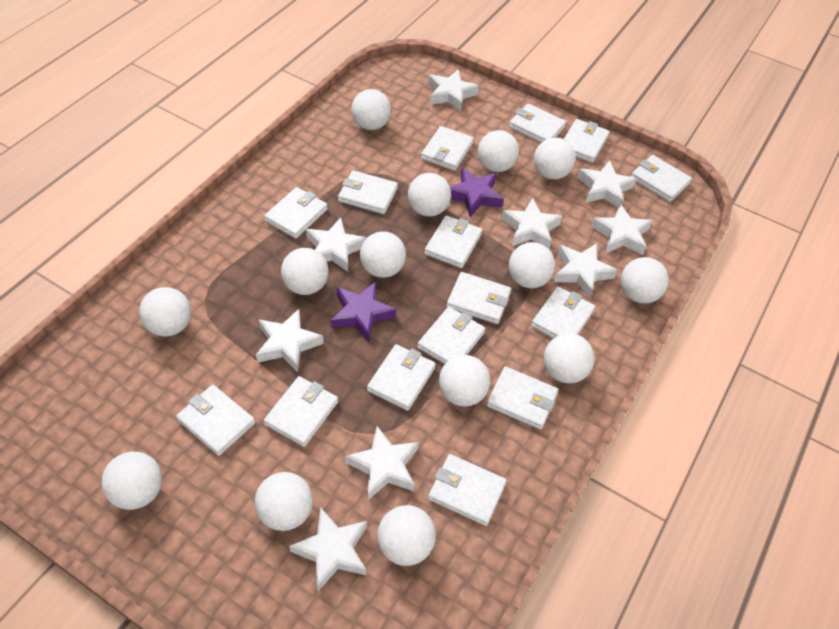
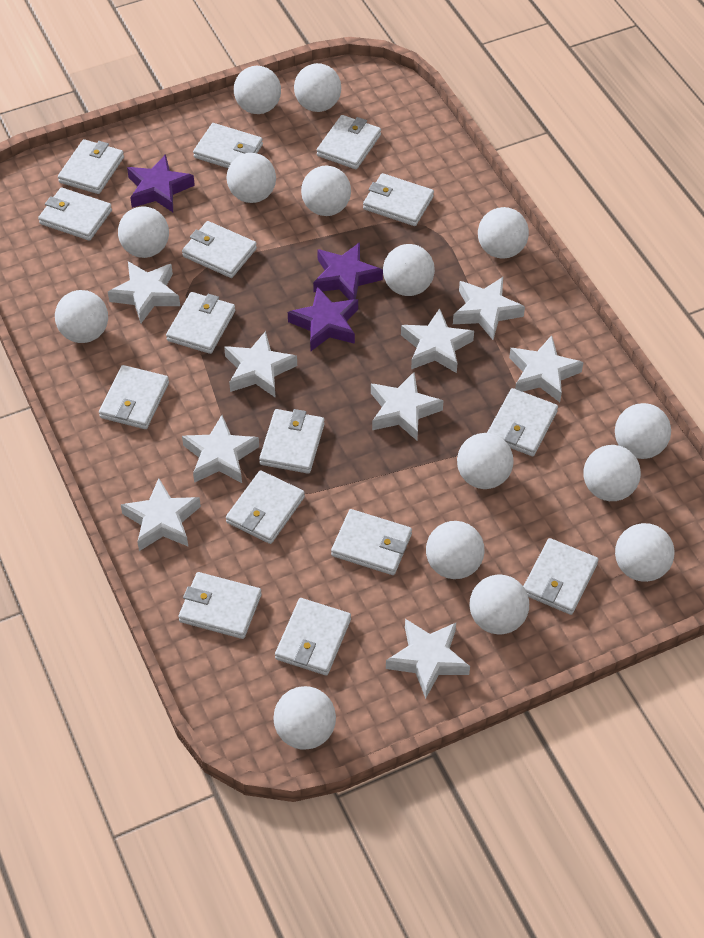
purple star: 2 -> 3
white ball: 14 -> 15

